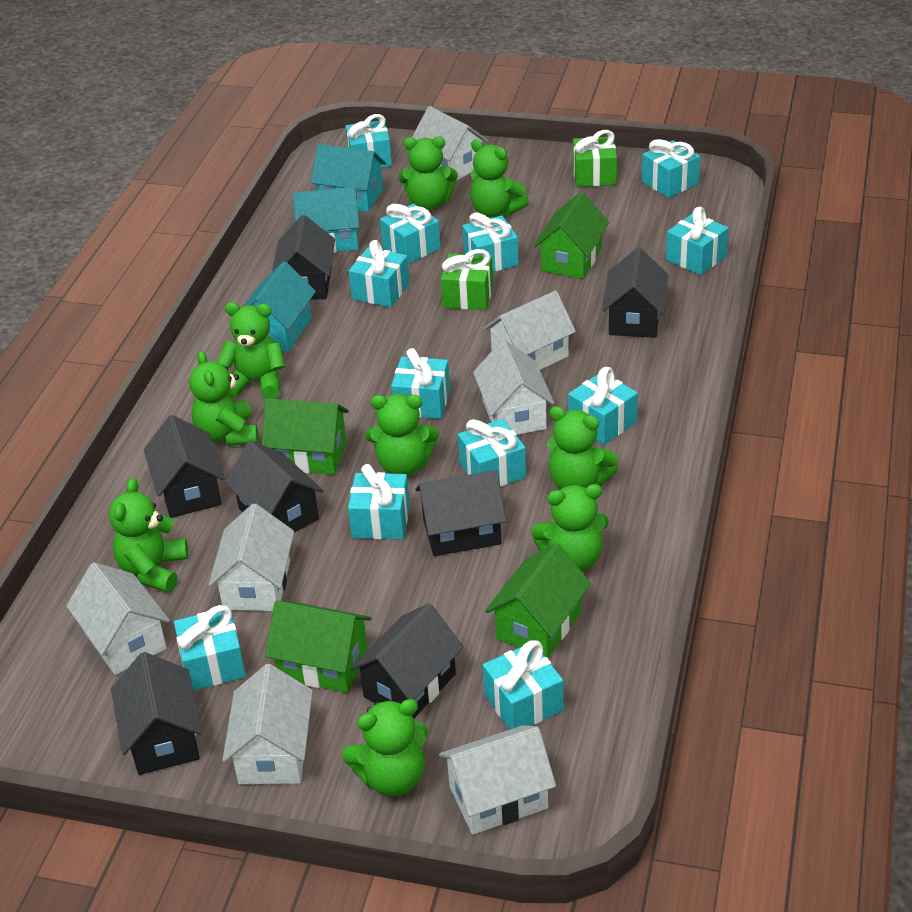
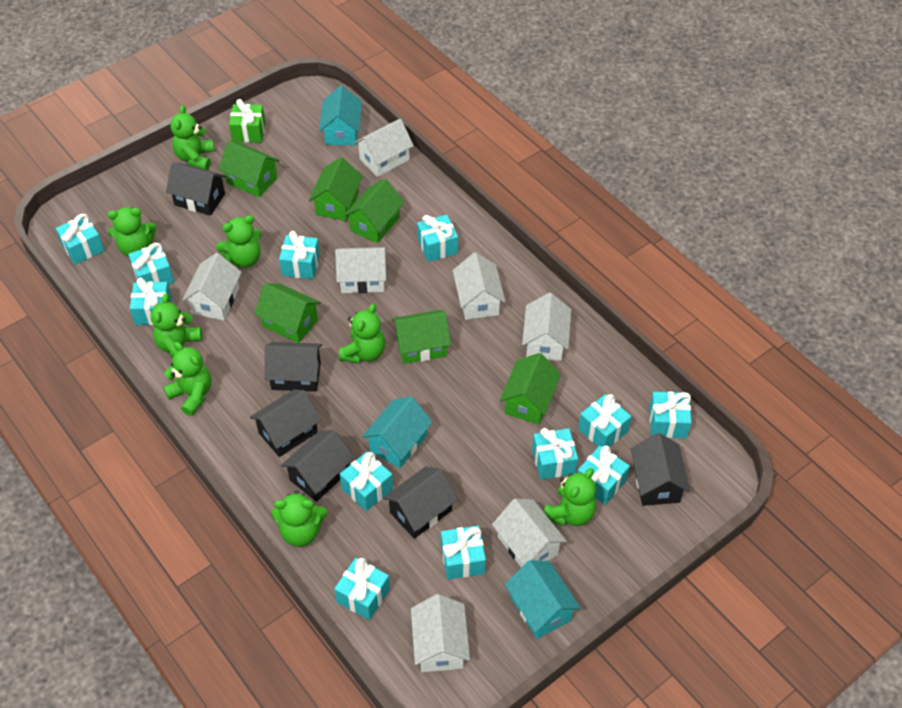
black house: 7 -> 6
green gift: 2 -> 1
green house: 4 -> 6
green teddy bear: 9 -> 8

